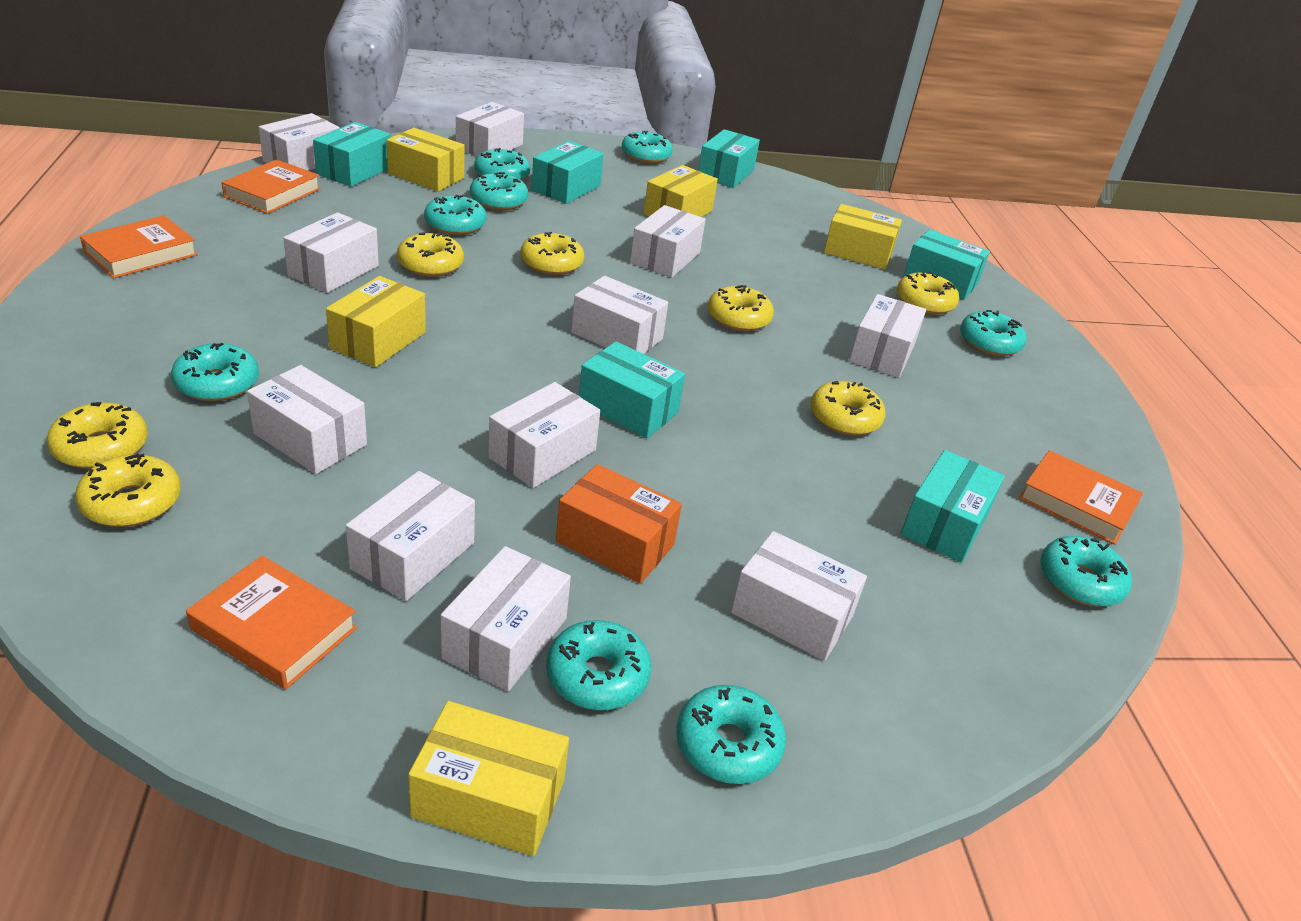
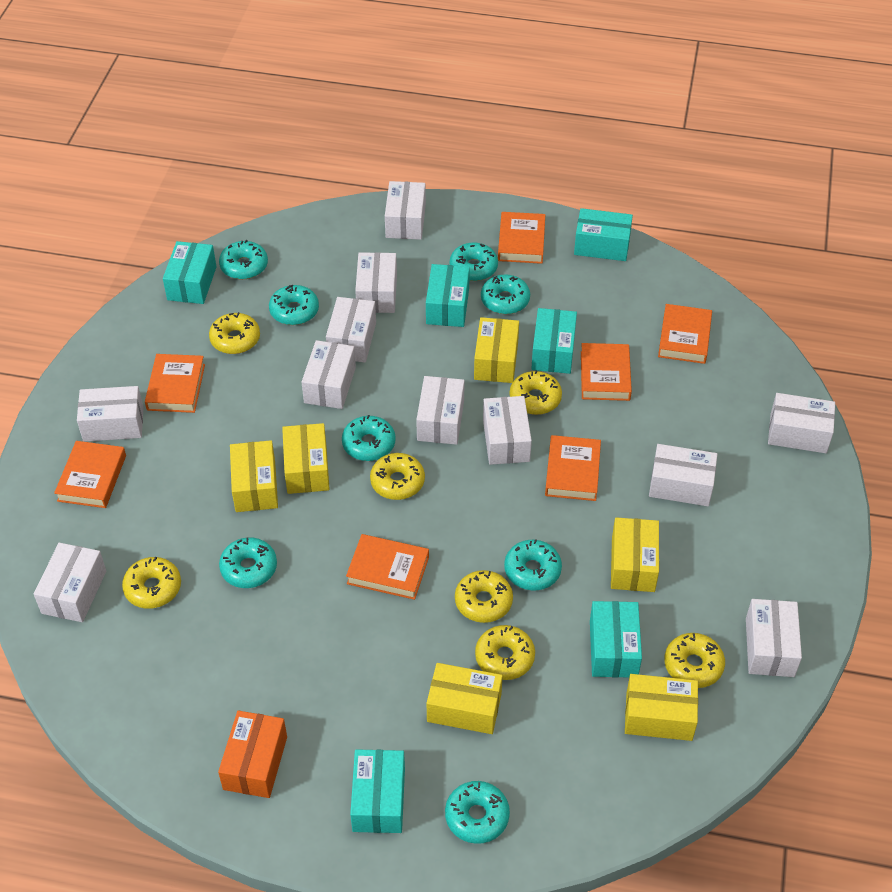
orange book: 4 -> 7
turquoise donut: 9 -> 8
yellow box: 5 -> 6

